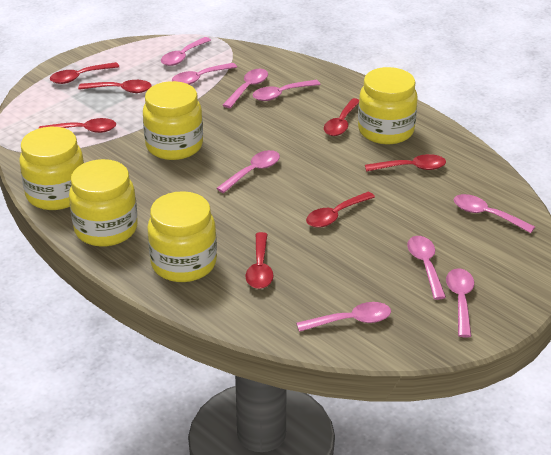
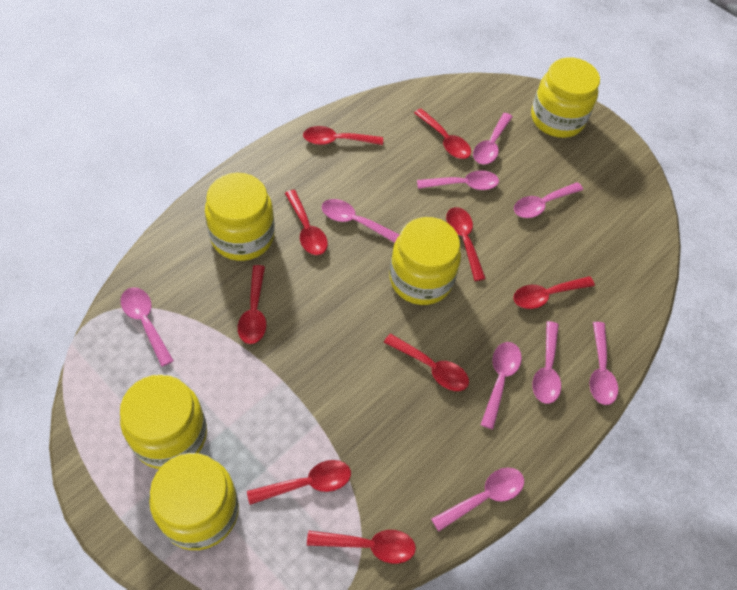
red spoon: 7 -> 9

